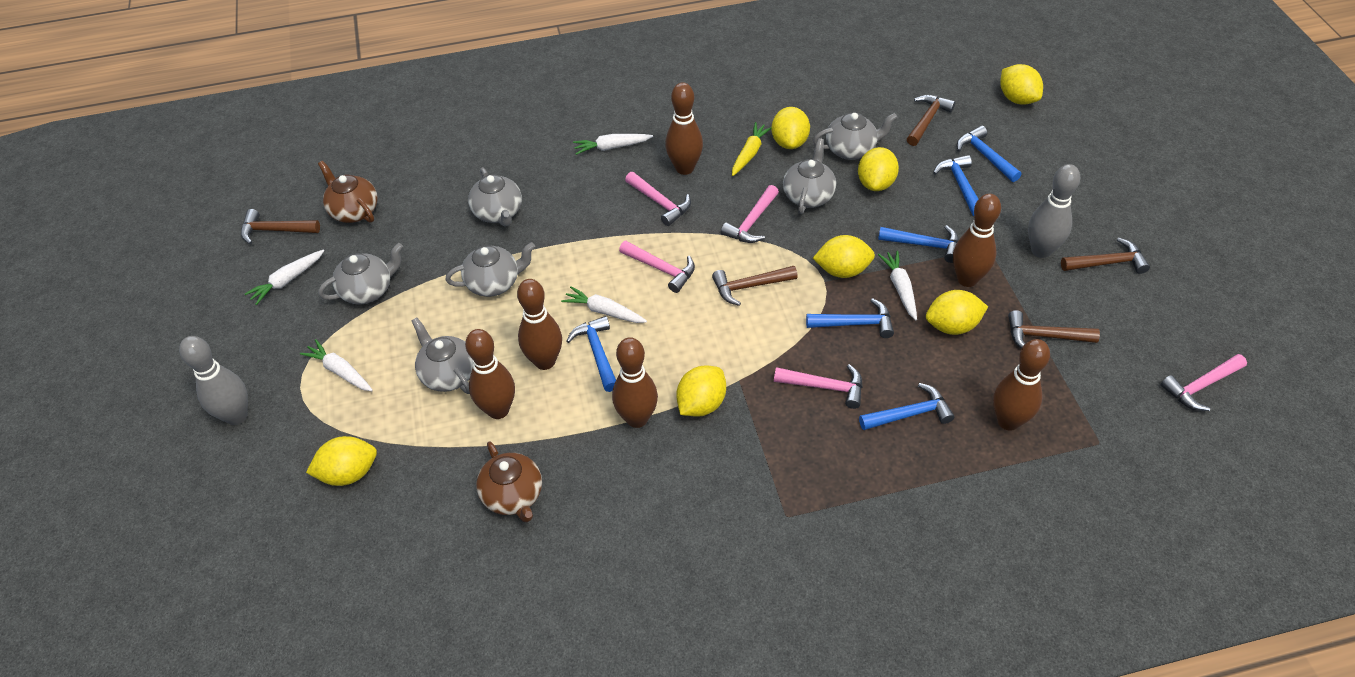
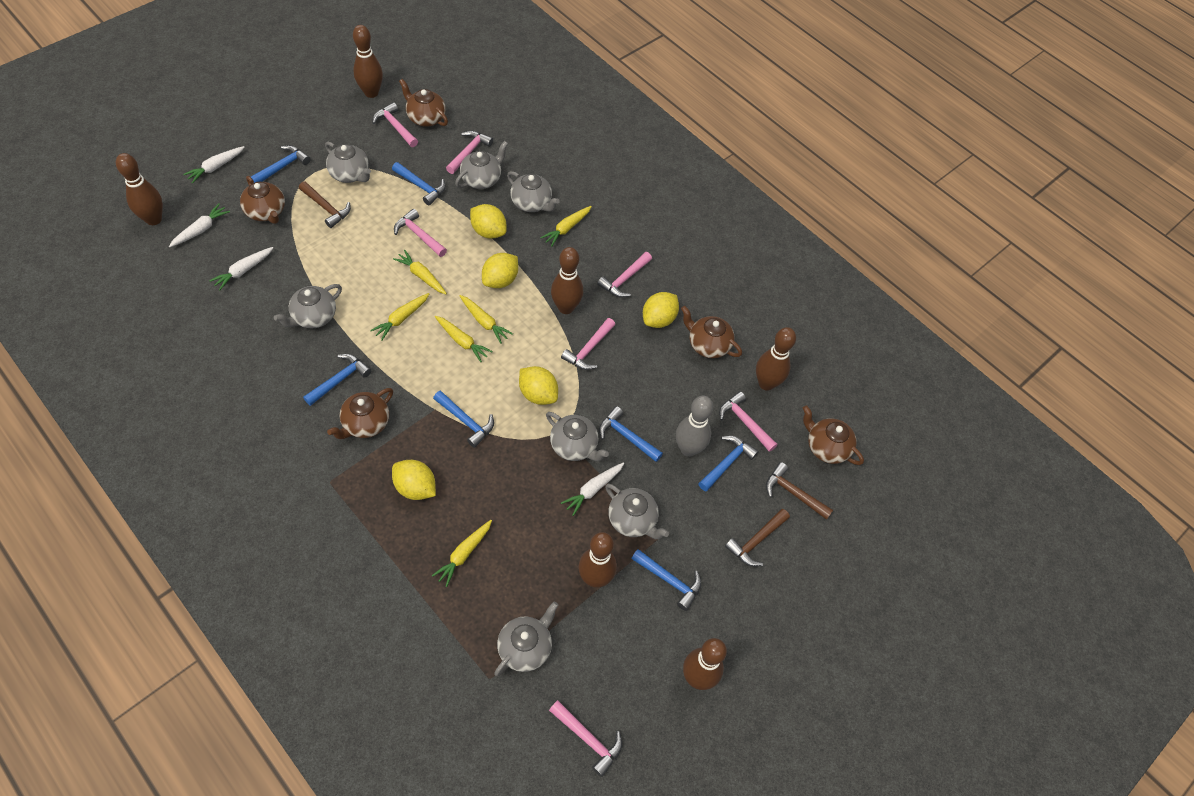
blue hammer: 6 -> 7
brown hammer: 5 -> 3
brown teapot: 2 -> 5
grey bowling pin: 2 -> 1
grey teapot: 6 -> 7
pink hammer: 5 -> 7
white carrot: 5 -> 4
yellow carrot: 1 -> 6
yellow lemon: 7 -> 5

